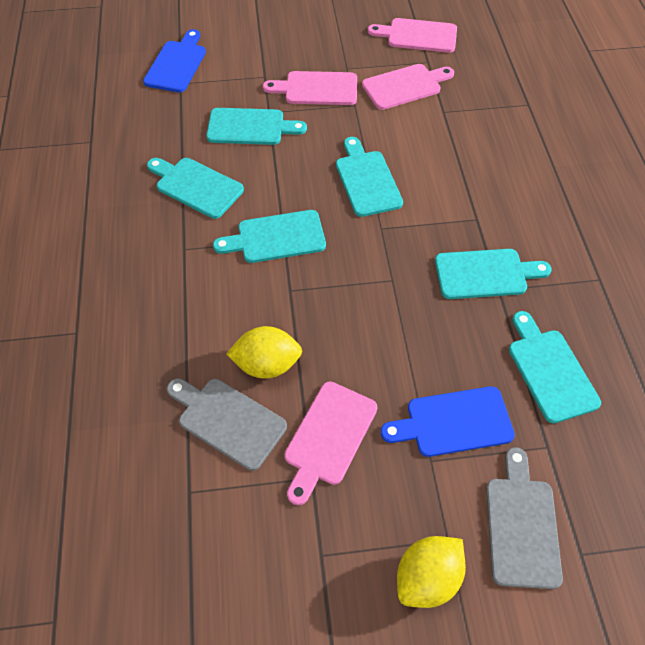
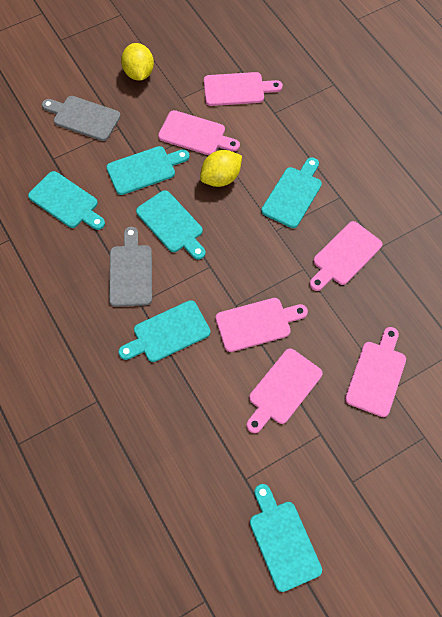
blue cutting board: 2 -> 0
pink cutting board: 4 -> 6

